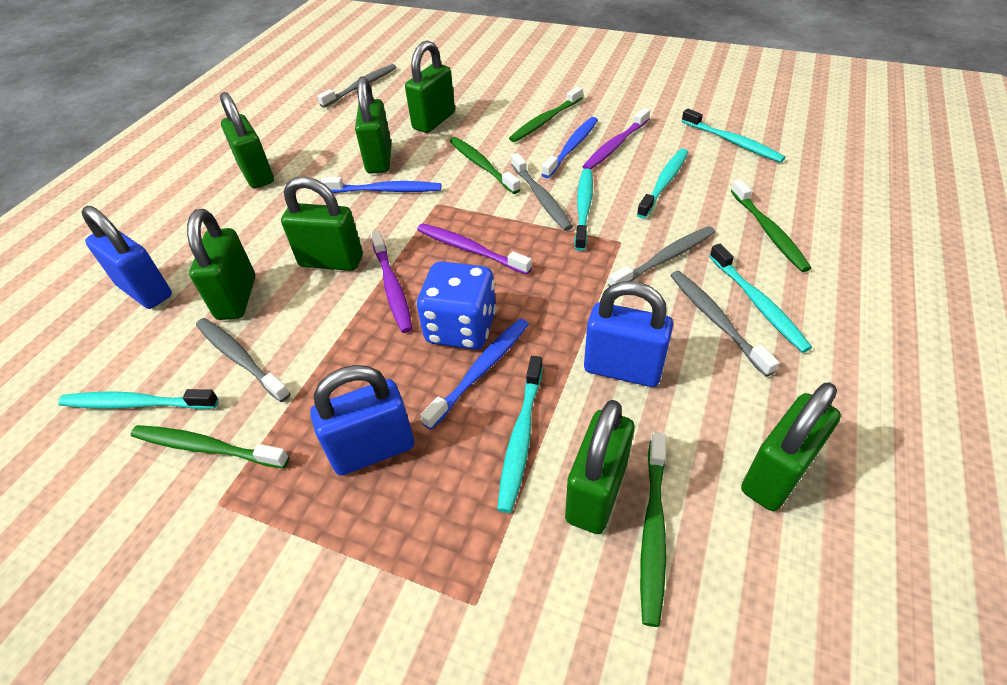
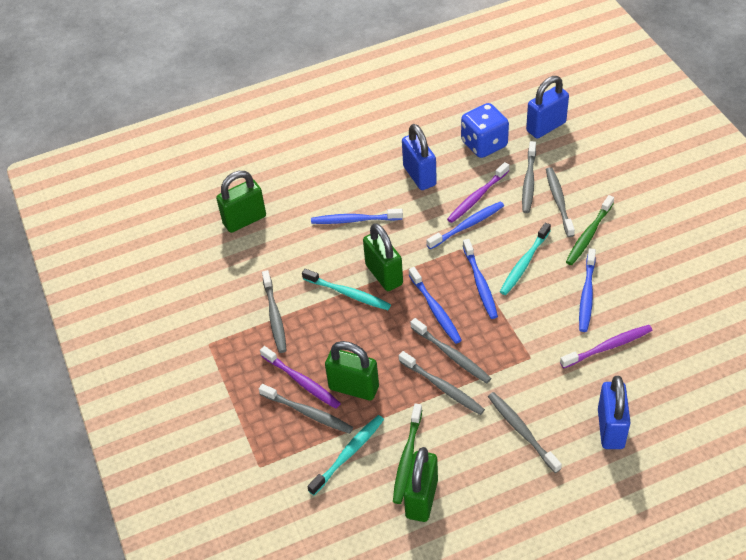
blue toothbrush: 3 -> 5
green padlock: 7 -> 4
green toothbrush: 5 -> 2
grey toothbrush: 5 -> 7
turquoise toothbrush: 6 -> 3

